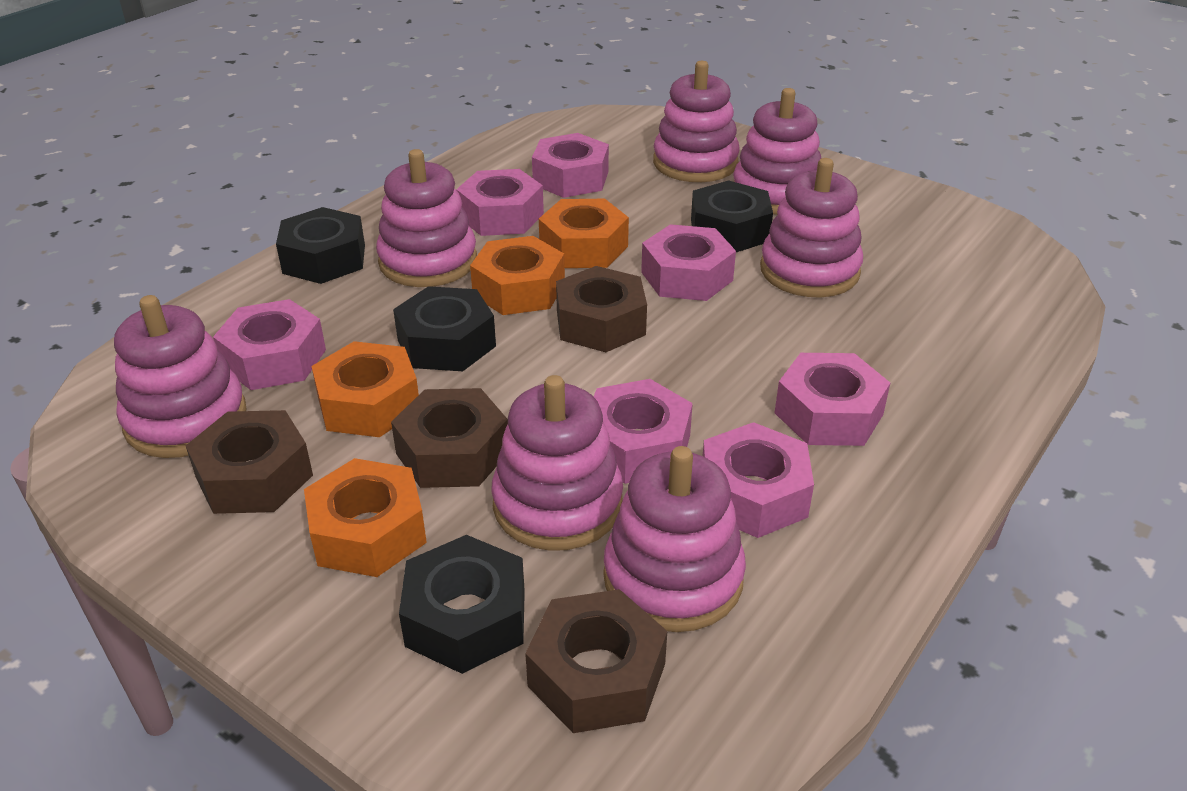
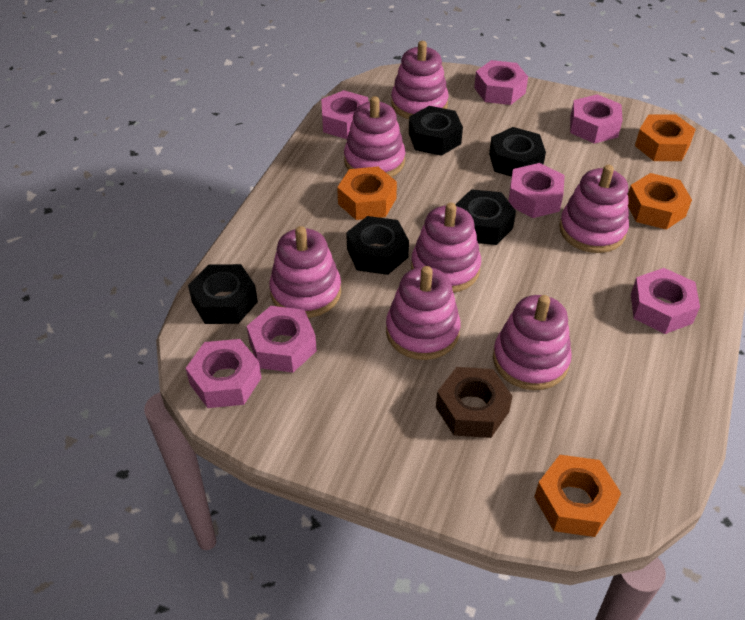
black nut: 4 -> 5
brown nut: 4 -> 1

